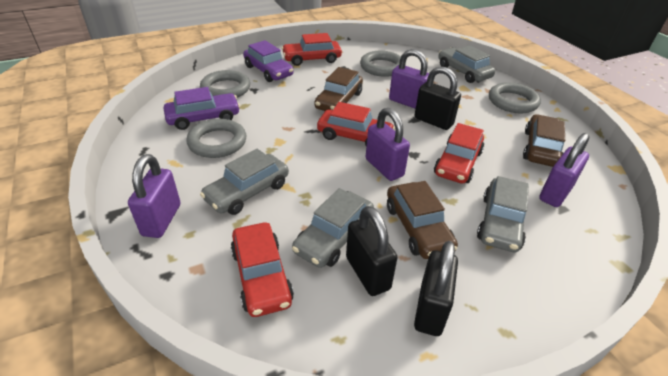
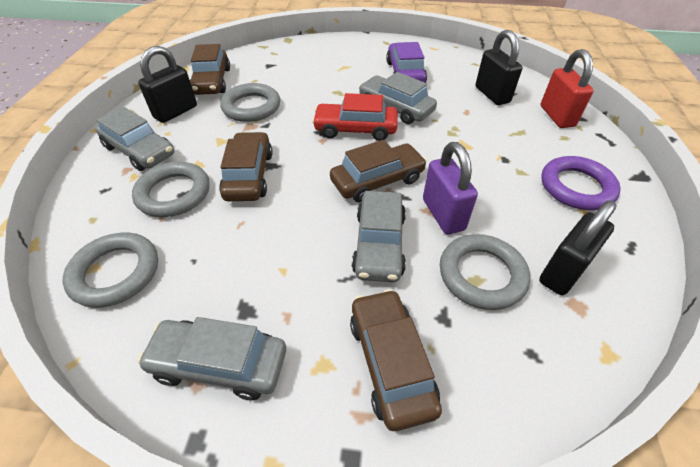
brown car: 3 -> 4
purple car: 2 -> 1
purple padlock: 4 -> 1
purple ring: 0 -> 1
red car: 4 -> 1
red padlock: 0 -> 1

